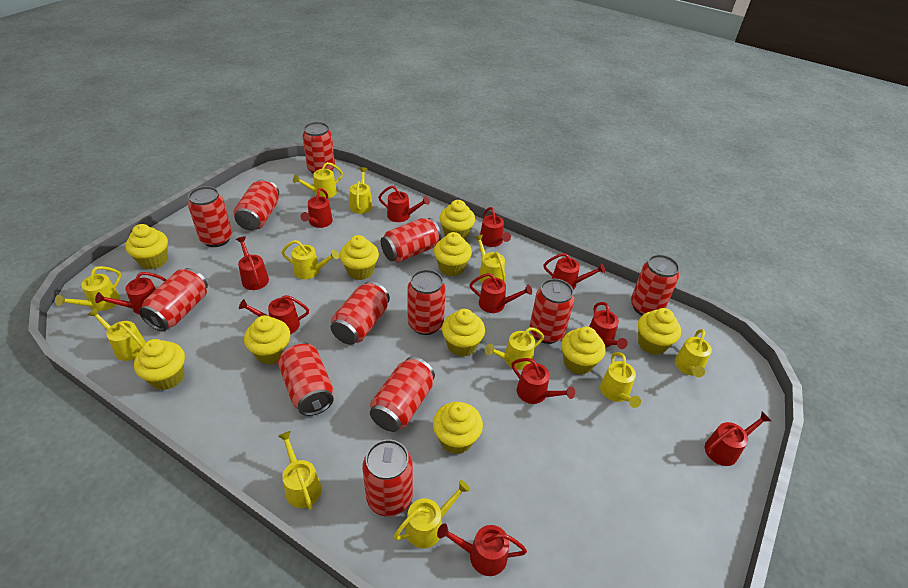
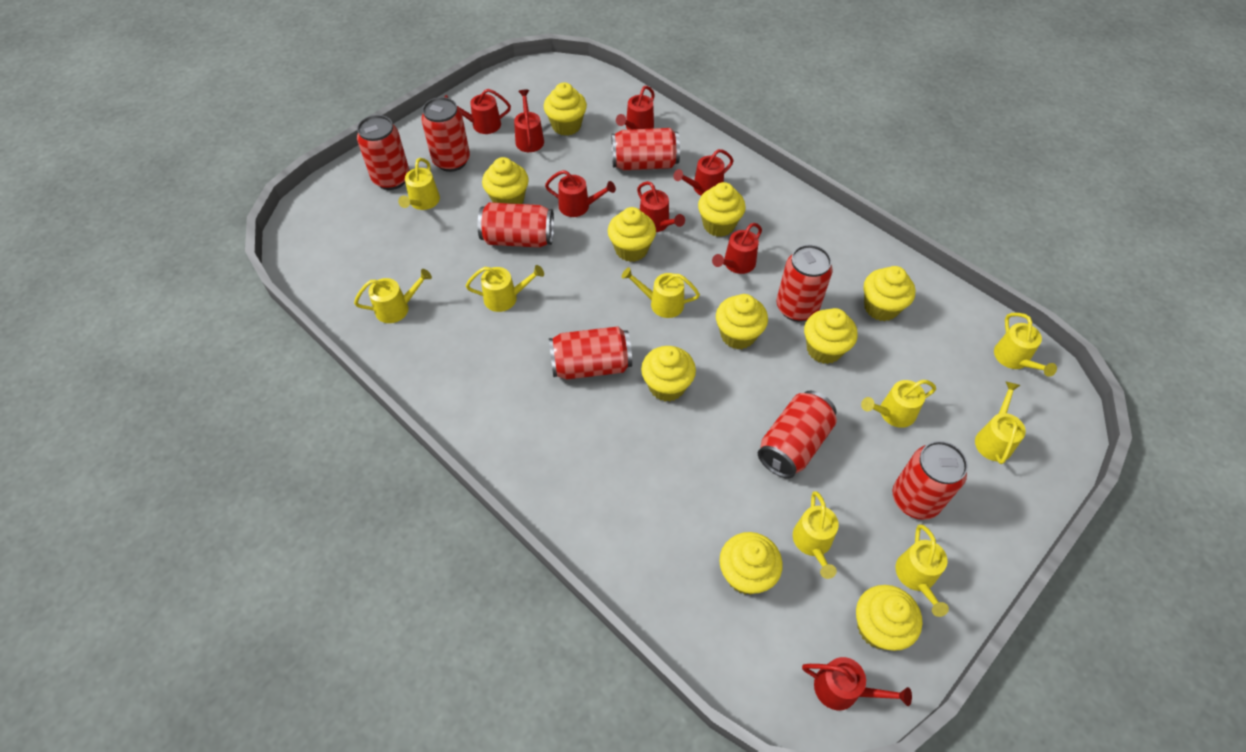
red can: 12 -> 8
red watering can: 12 -> 8
yellow watering can: 11 -> 9

